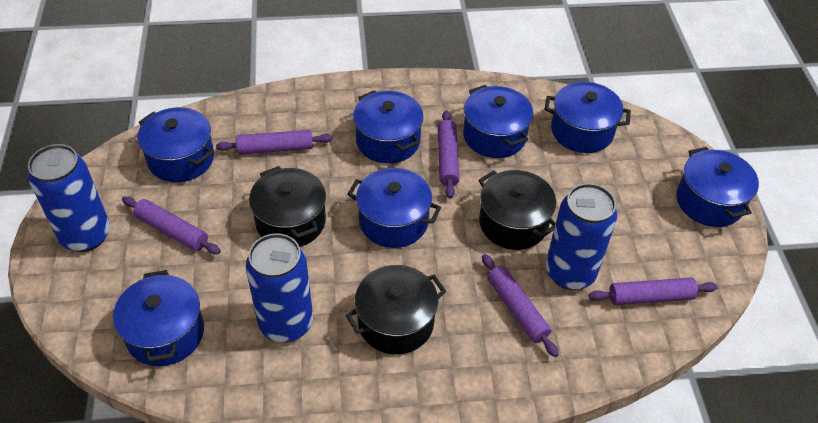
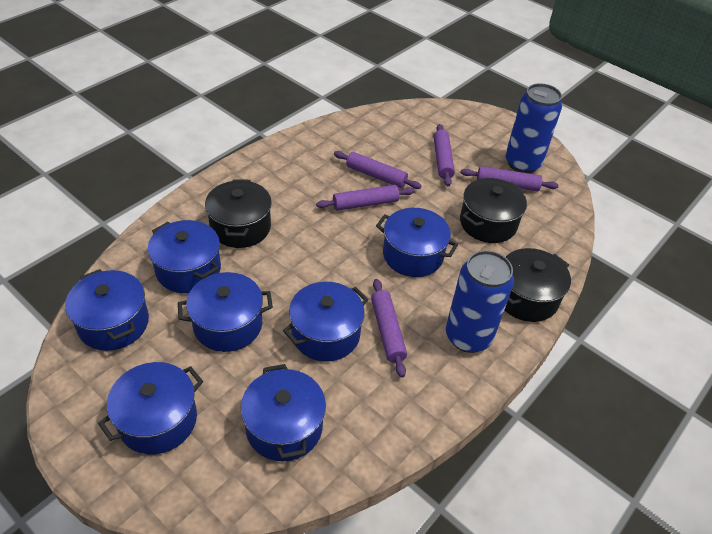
blue can: 3 -> 2

